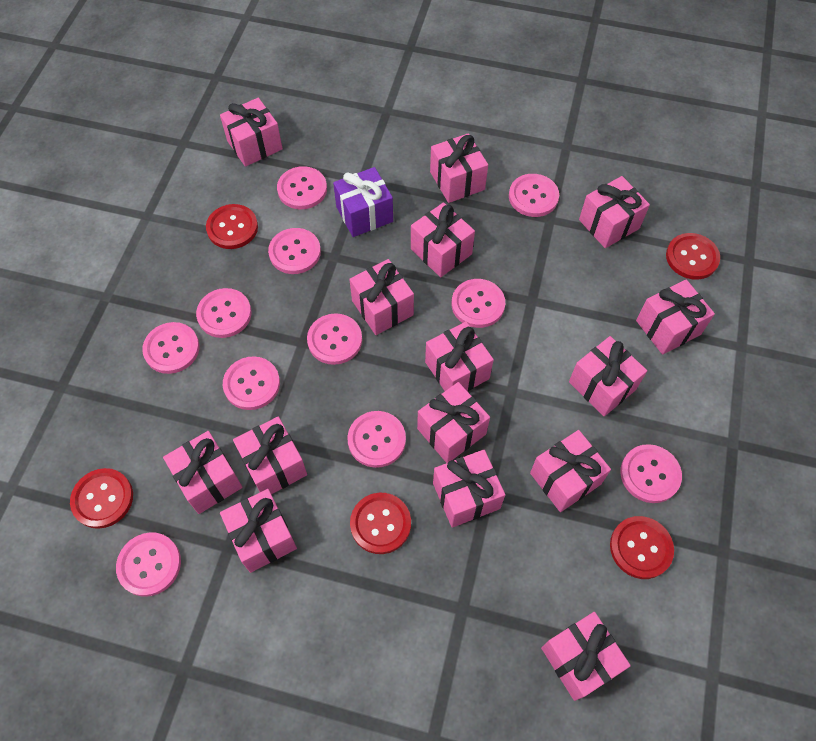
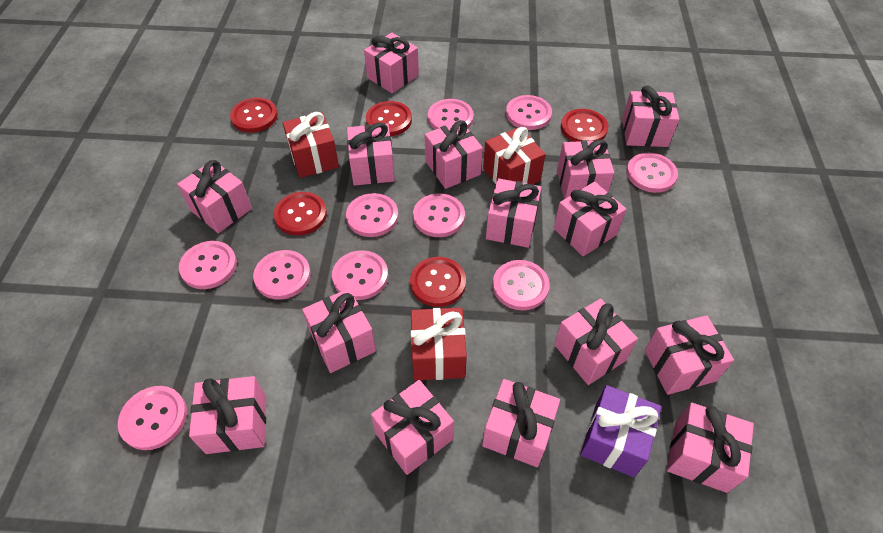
pink button: 11 -> 10
red gift: 0 -> 3

